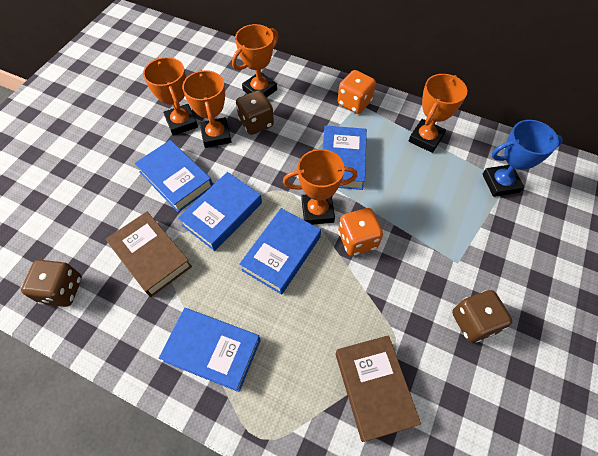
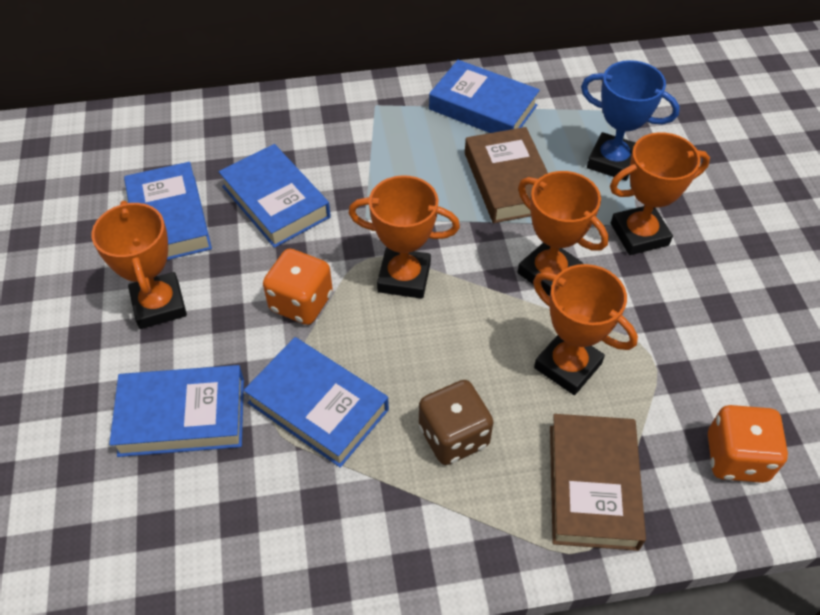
brown dice: 3 -> 1

